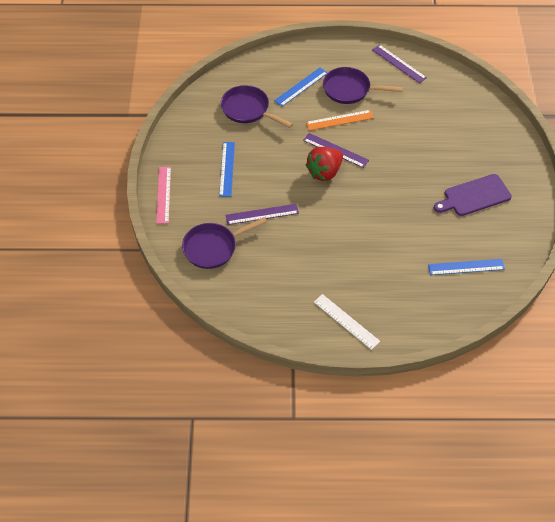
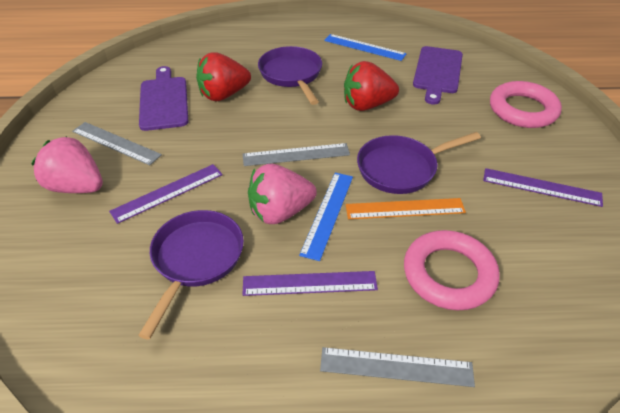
blue ruler: 3 -> 2
grey ruler: 0 -> 3
pink ring: 0 -> 2
pink ruler: 1 -> 0
pink strawberry: 0 -> 2
purple cutting board: 1 -> 2
red strawberry: 1 -> 2
white ruler: 1 -> 0

